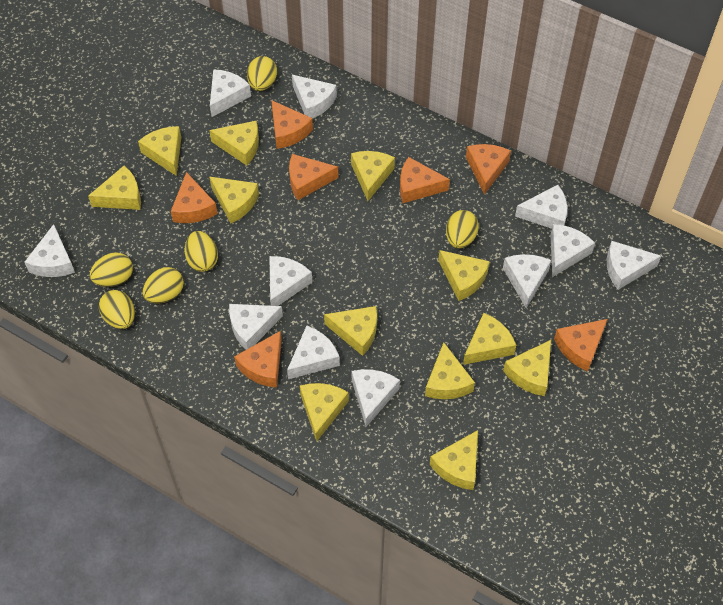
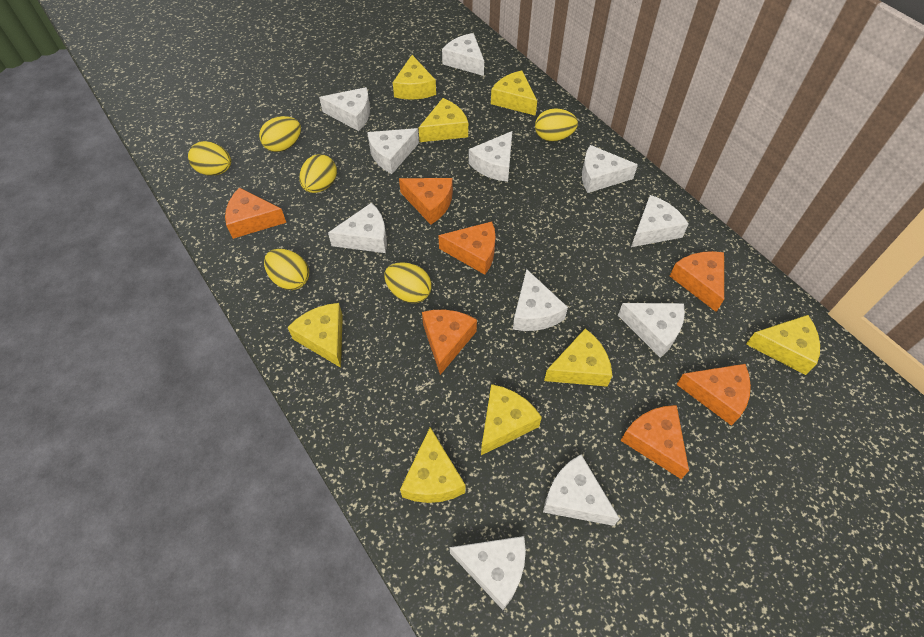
yellow cheese: 12 -> 8

